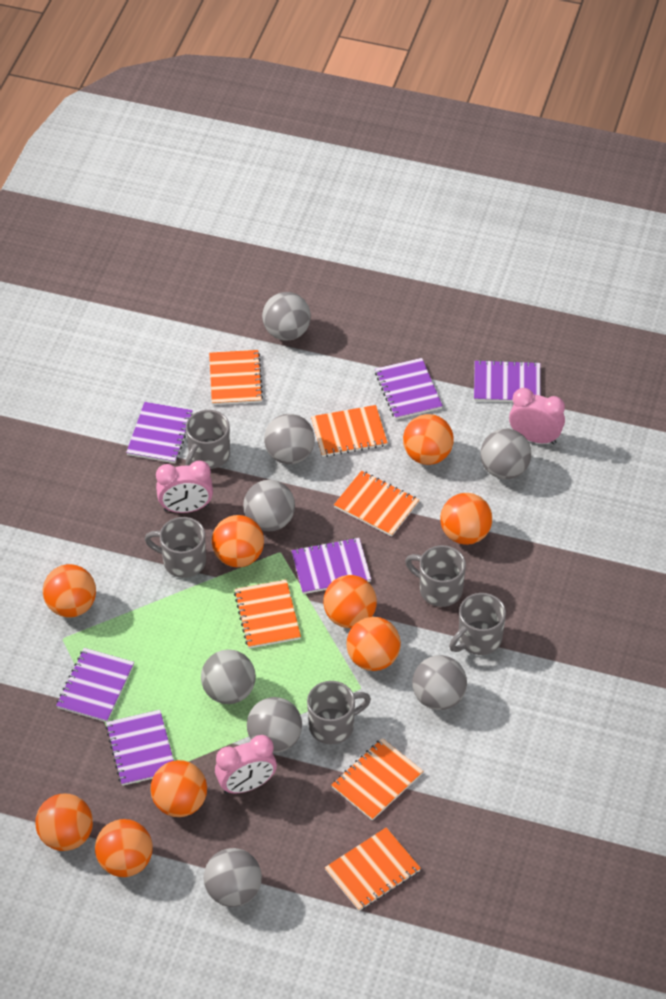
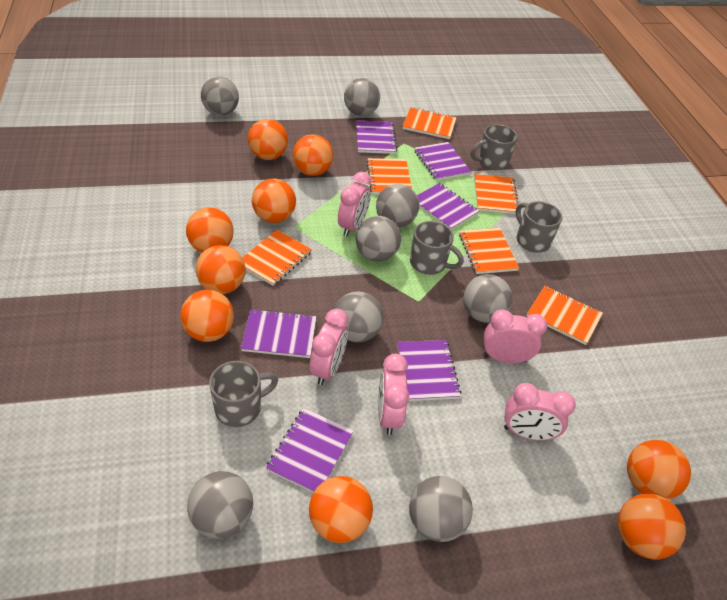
grey mug: 5 -> 4
pink clock: 3 -> 5

